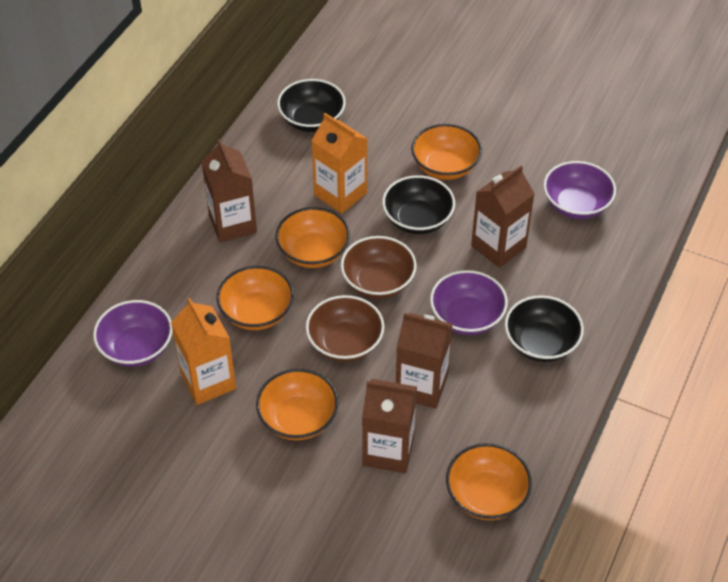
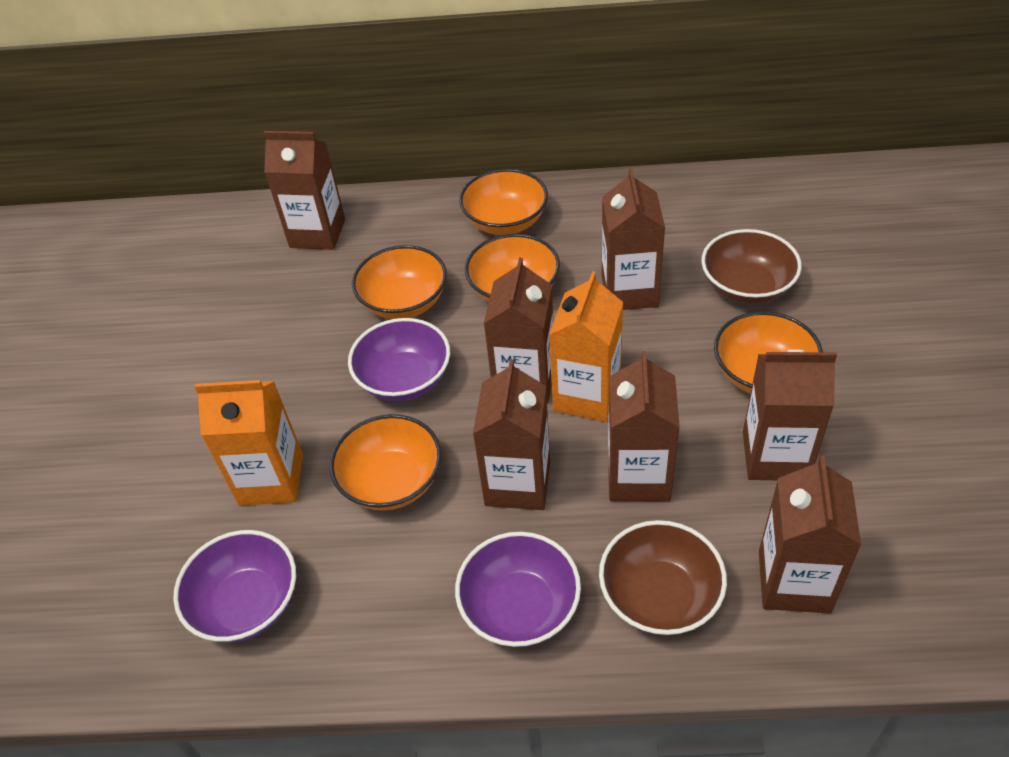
black bowl: 3 -> 0
brown carton: 4 -> 7

